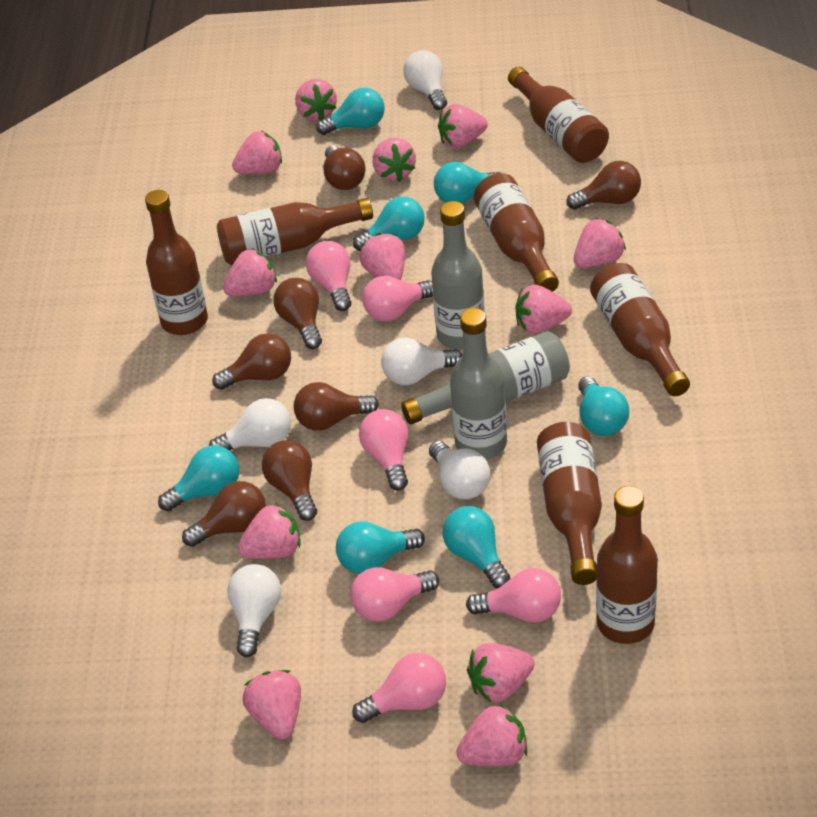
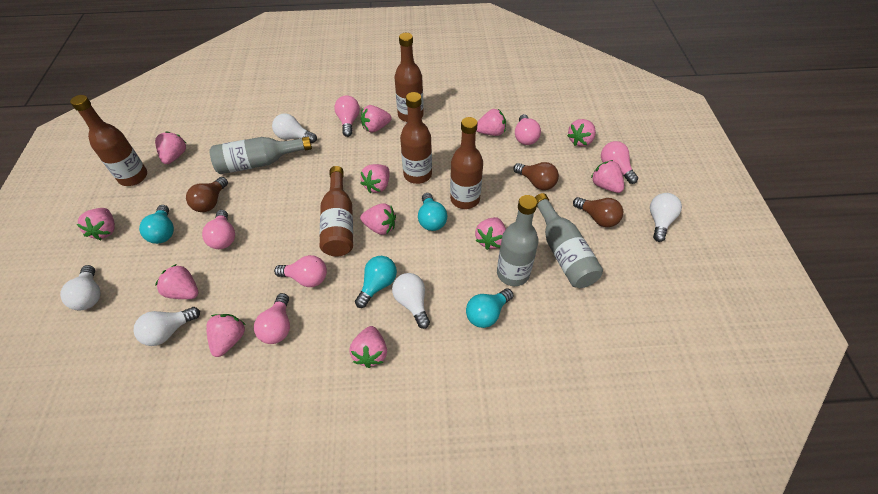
brown bottle: 7 -> 5
brown light bulb: 7 -> 3
turquoise light bulb: 7 -> 4

